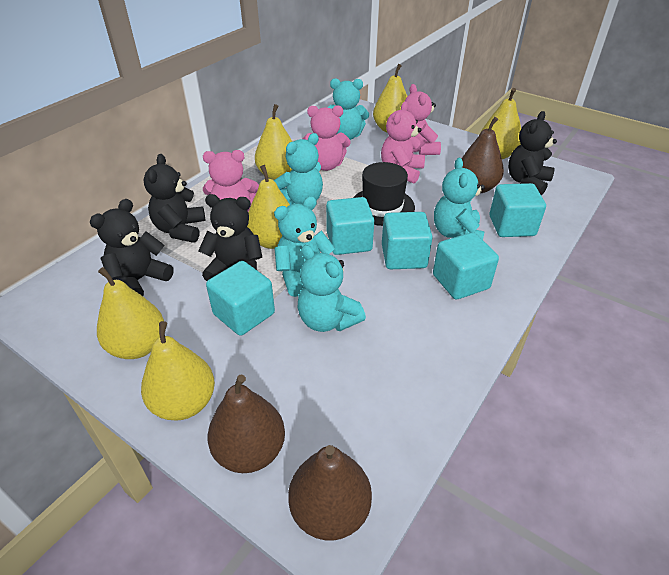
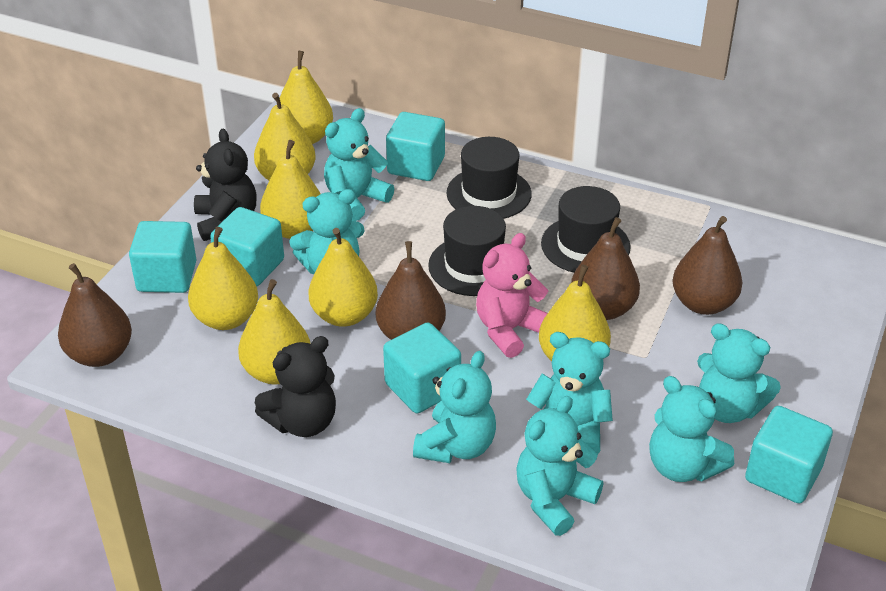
black hat: 1 -> 3
black teddy bear: 4 -> 2
brown pear: 3 -> 4
pink teddy bear: 4 -> 1
turquoise teddy bear: 5 -> 7
yellow pear: 6 -> 7

